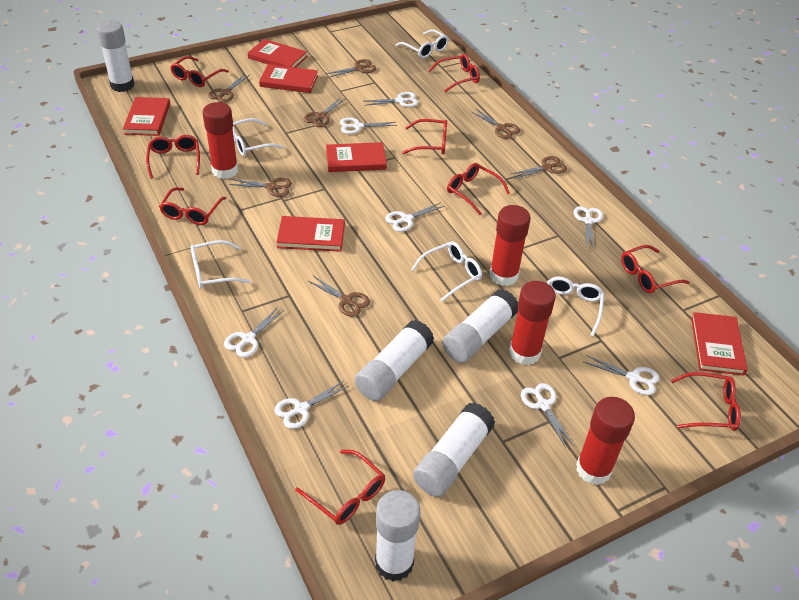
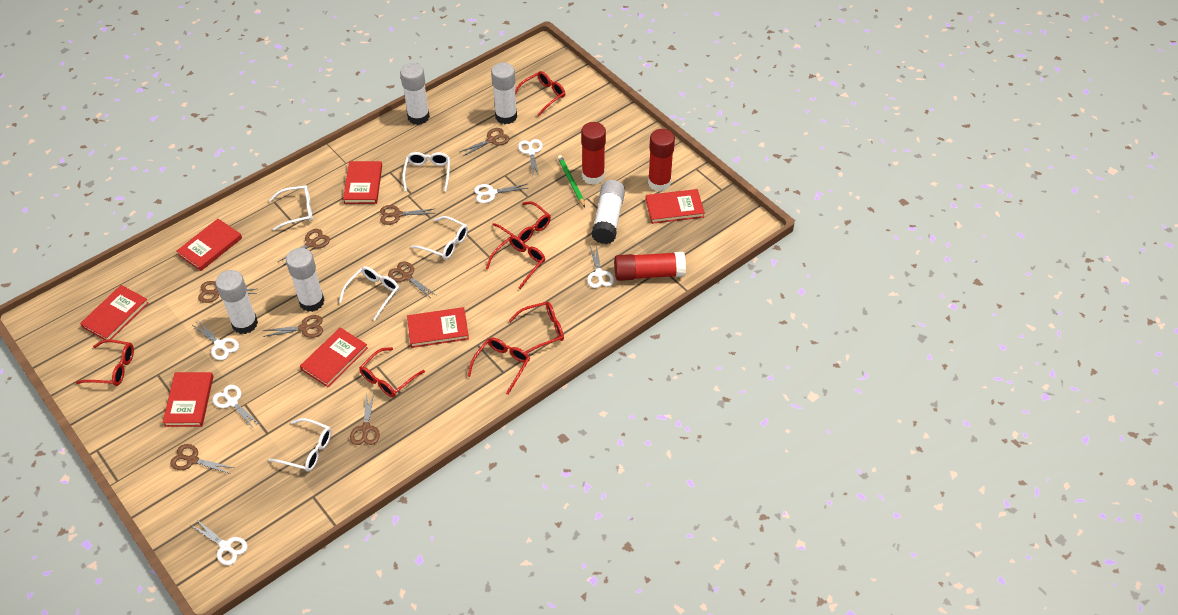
brown scissors: 7 -> 8
green pencil: 0 -> 1
red book: 6 -> 7
red glasses: 9 -> 7
red glue stick: 4 -> 3
white scissors: 8 -> 6

